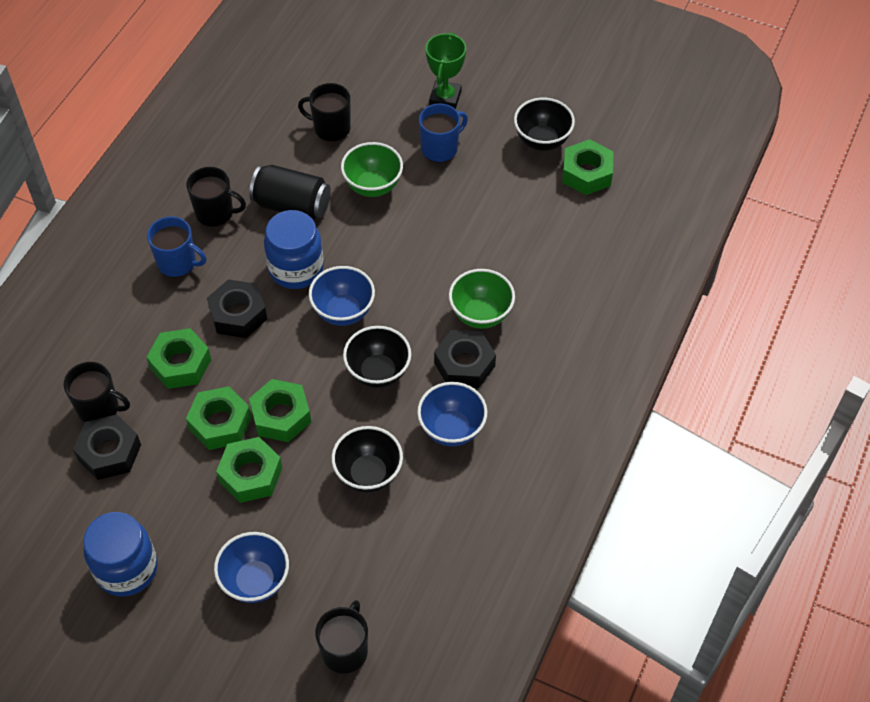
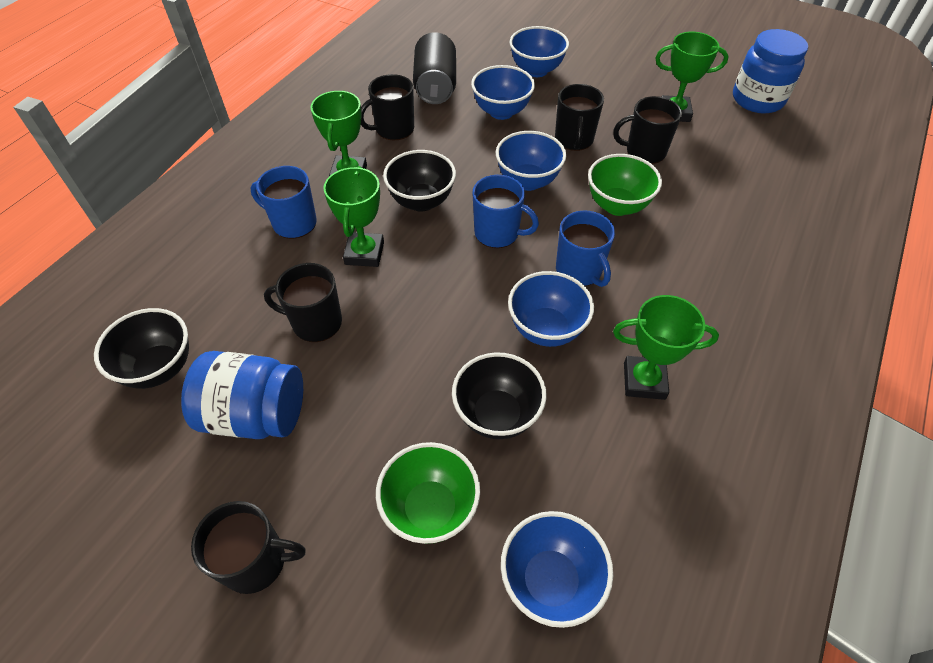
black mug: 4 -> 5
black nut: 3 -> 0
blue bowl: 3 -> 5
blue mug: 2 -> 3
green nut: 5 -> 0
green trophy: 1 -> 4

